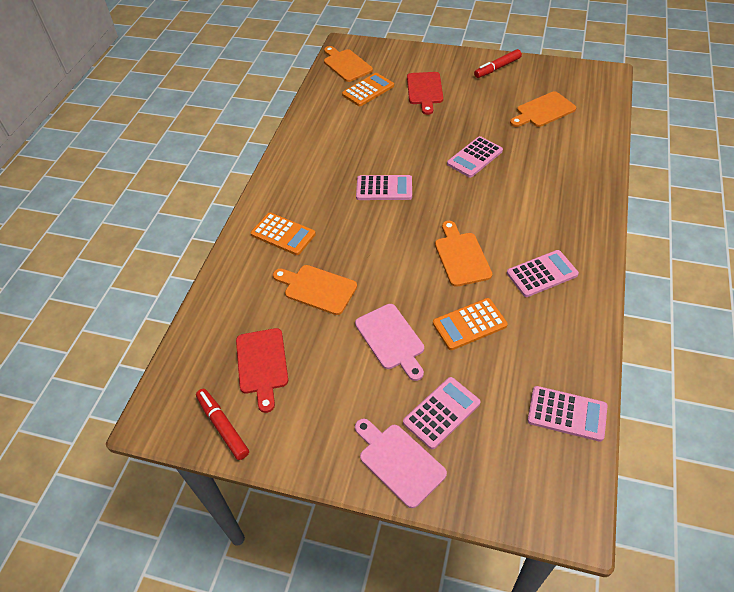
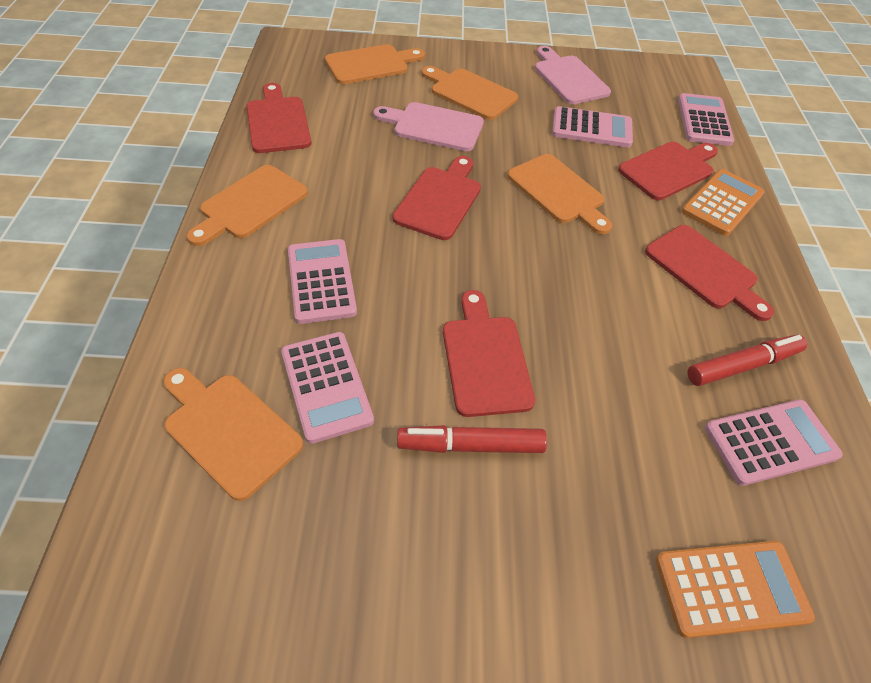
orange calculator: 3 -> 2
orange cutting board: 4 -> 5
red cutting board: 2 -> 5

